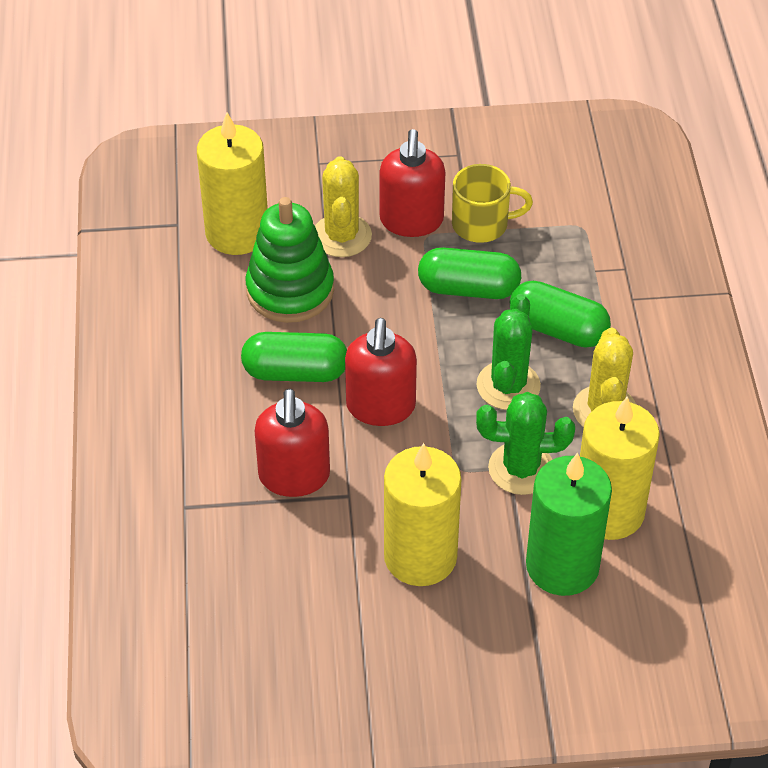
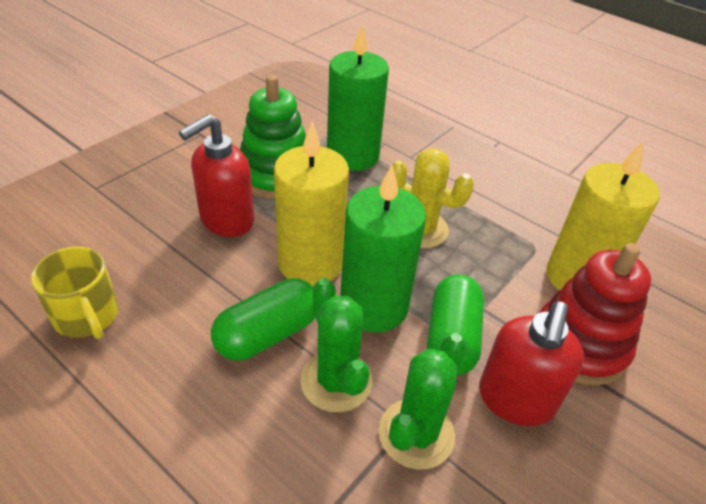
green candle: 1 -> 2
green capsule: 3 -> 2
red soap dispenser: 3 -> 2
red stacking toy: 0 -> 1
yellow cactus: 2 -> 1
yellow candle: 3 -> 2

